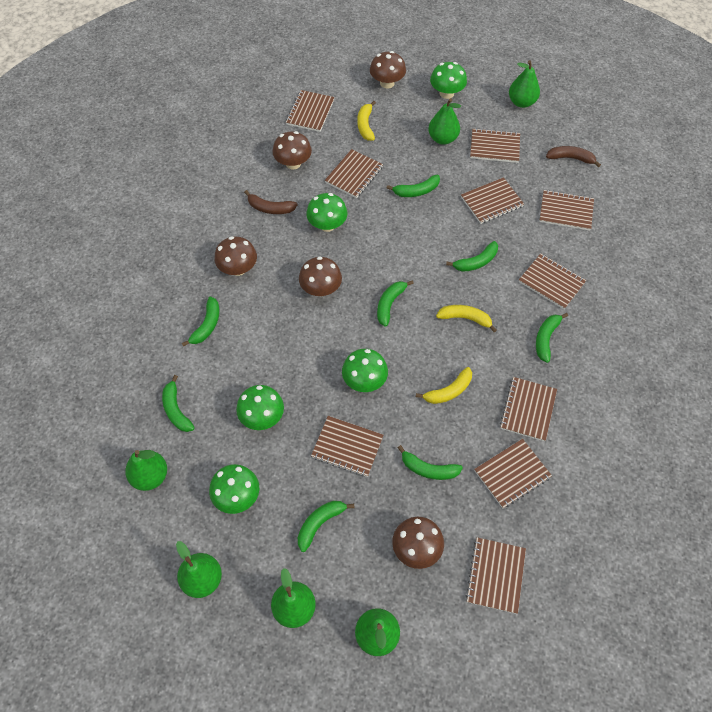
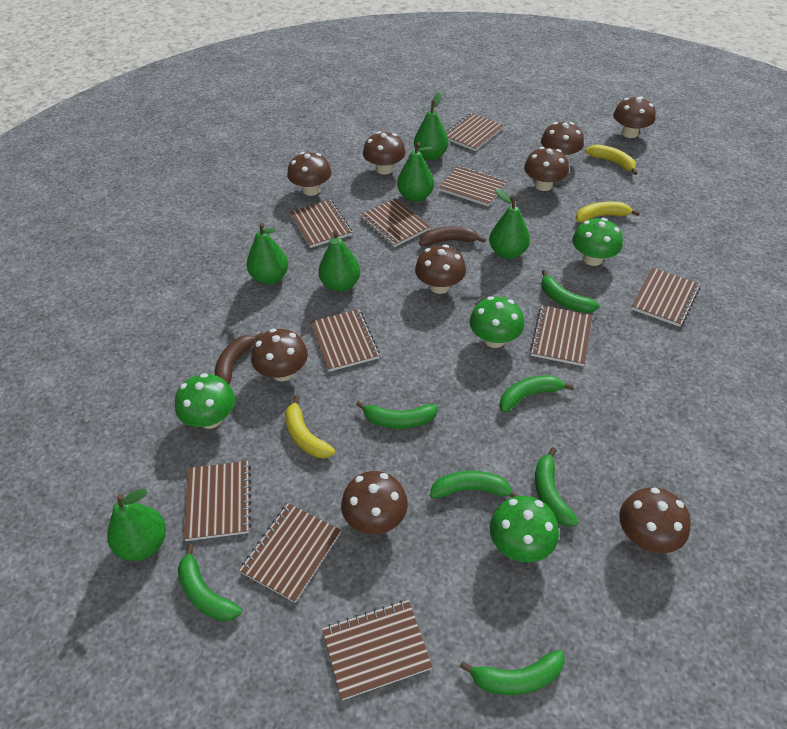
brown mushroom: 5 -> 9
green banana: 8 -> 7
green mushroom: 5 -> 4

